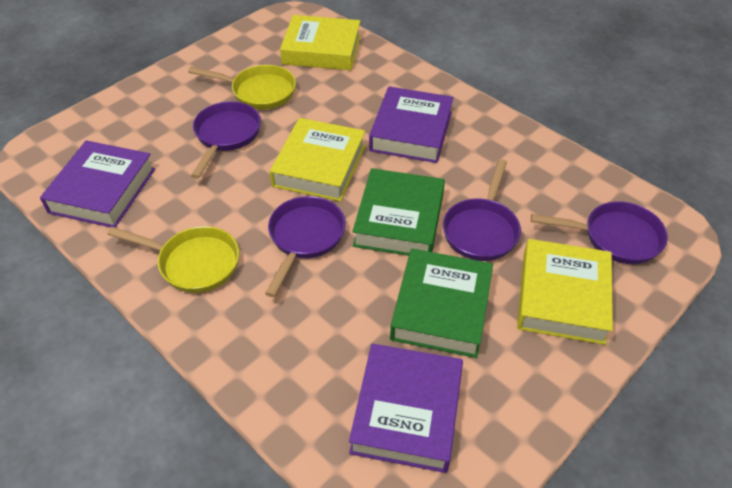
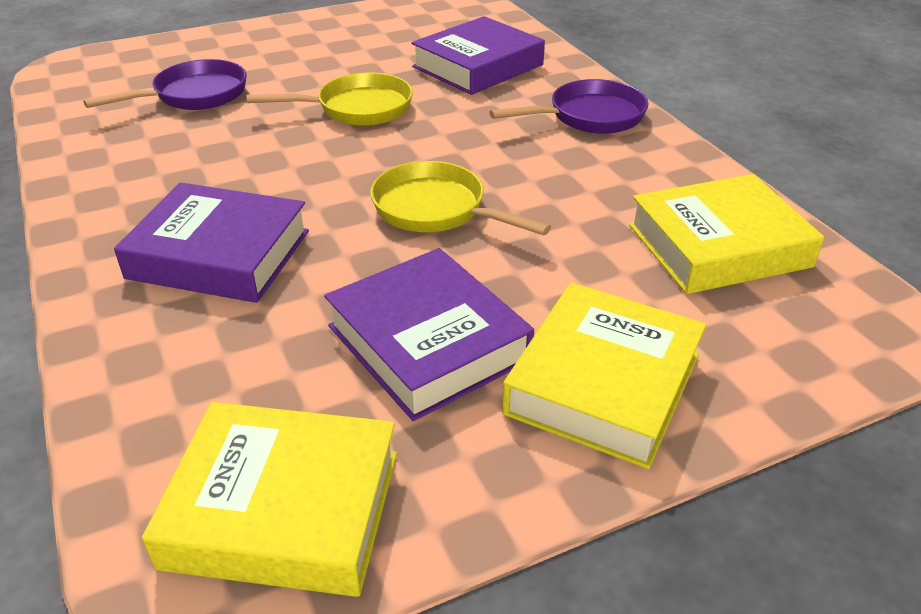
green book: 2 -> 0
purple pan: 4 -> 2

